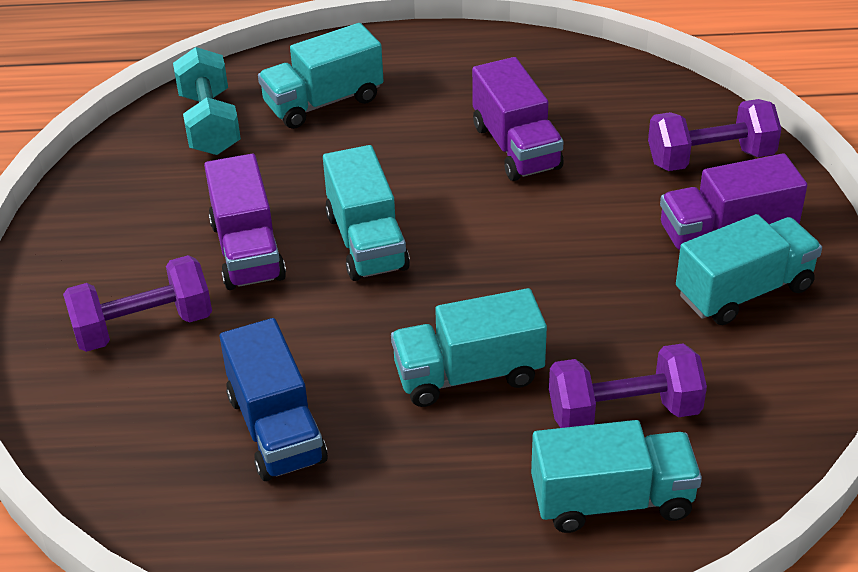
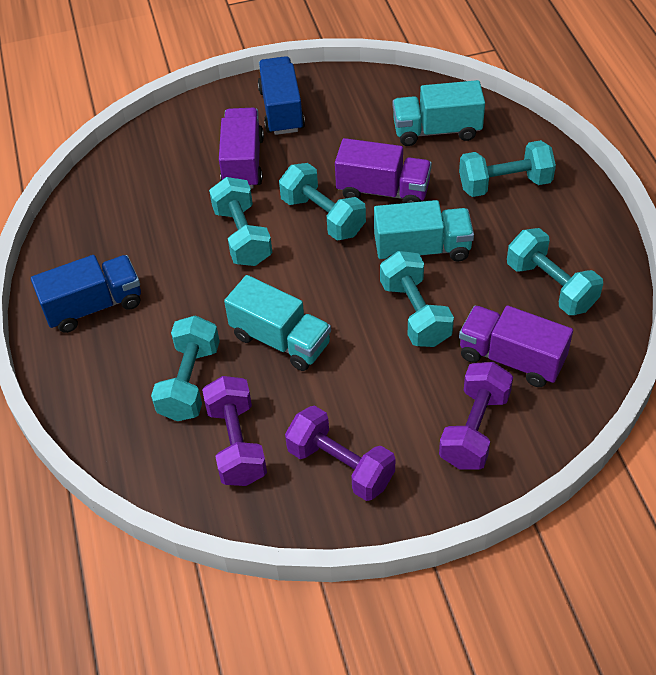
blue truck: 1 -> 2
turquoise dumbbell: 1 -> 6
turquoise truck: 5 -> 3

